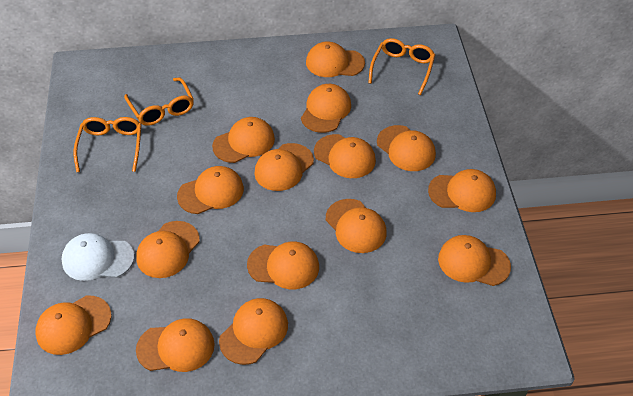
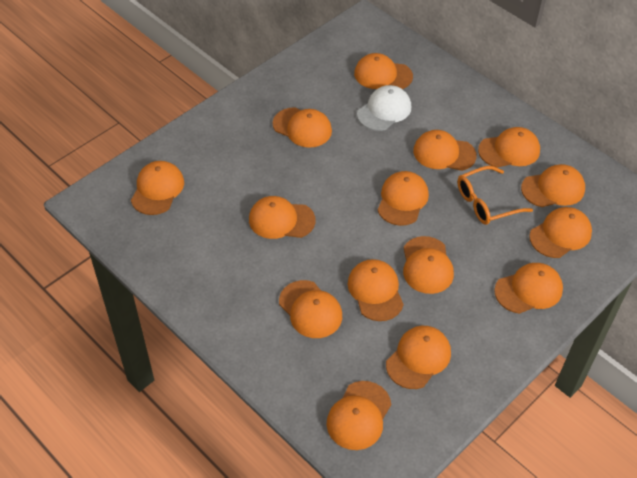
orange glasses: 3 -> 1

